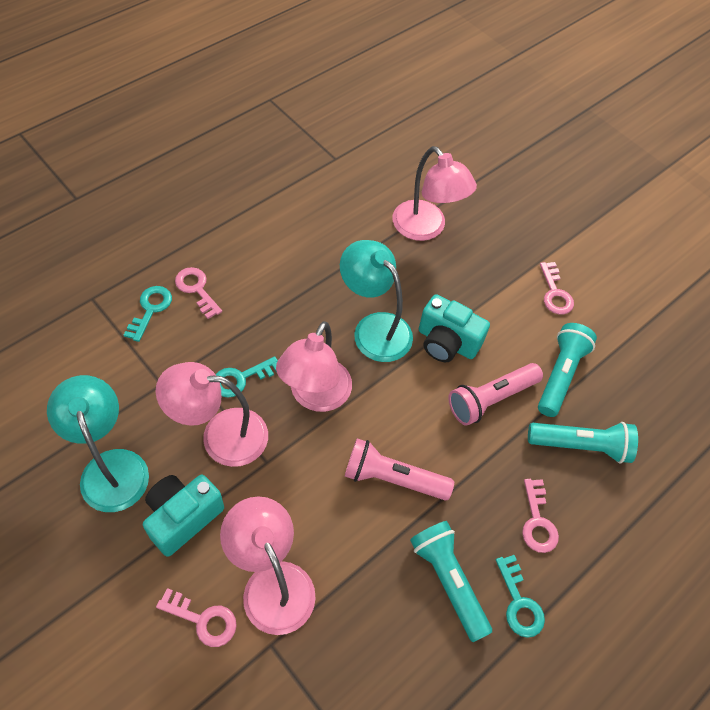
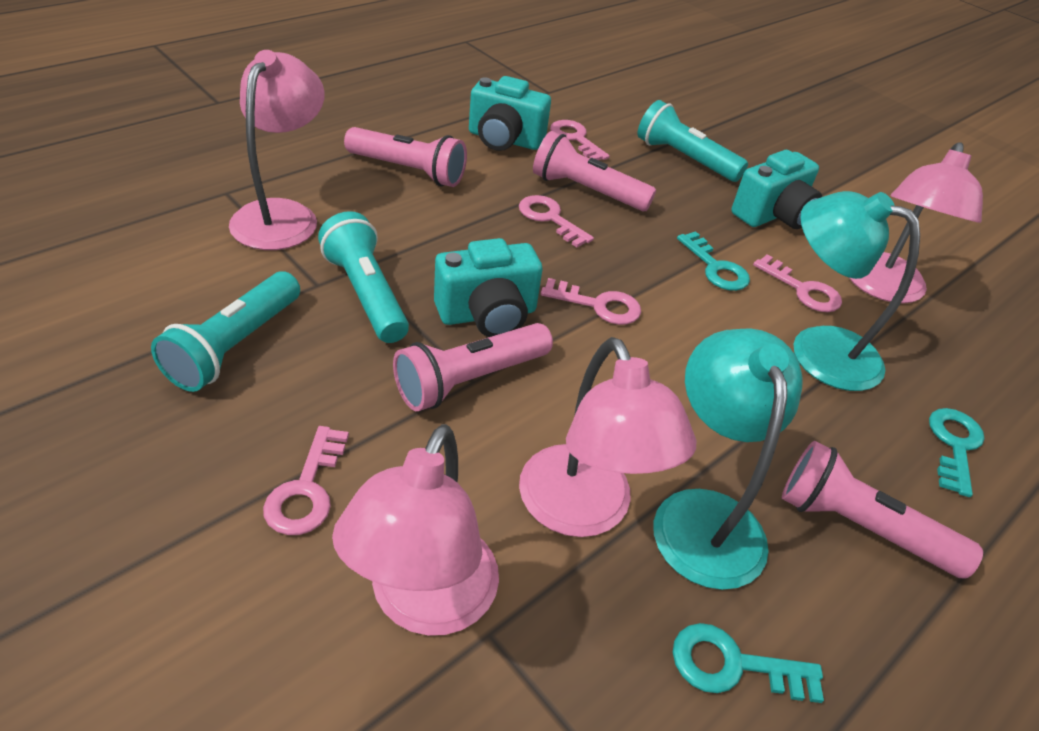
pink flashlight: 2 -> 4
pink key: 4 -> 5
turquoise camera: 2 -> 3

